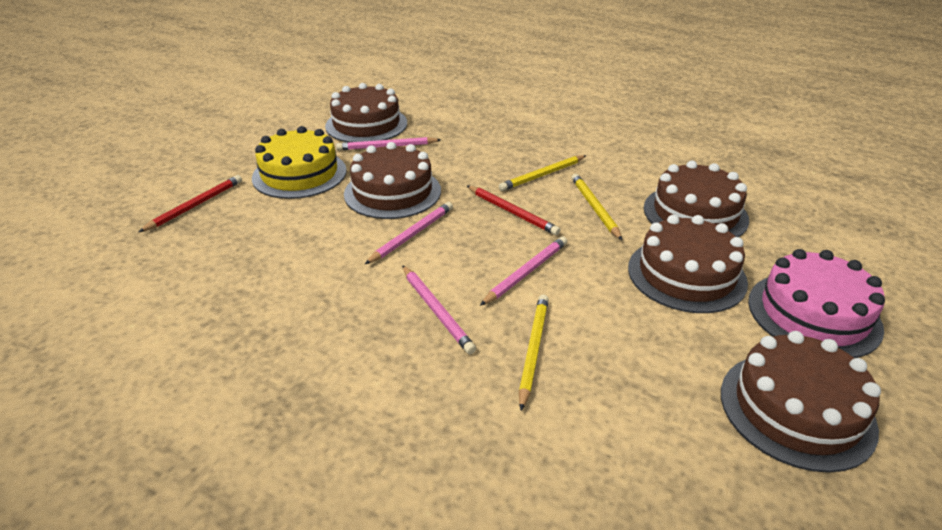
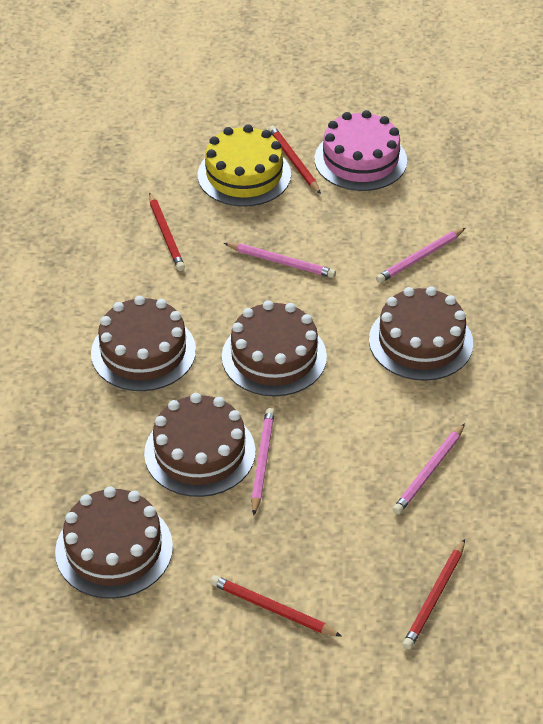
red pencil: 2 -> 4
yellow pencil: 3 -> 0

